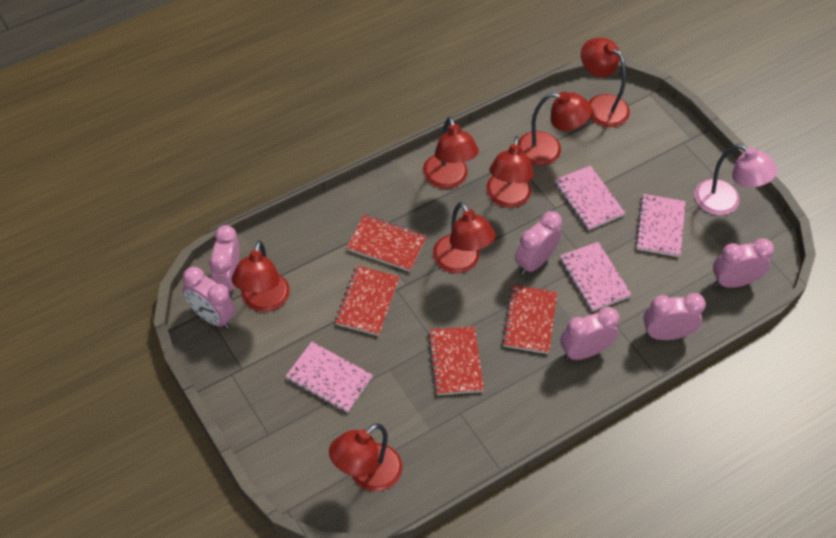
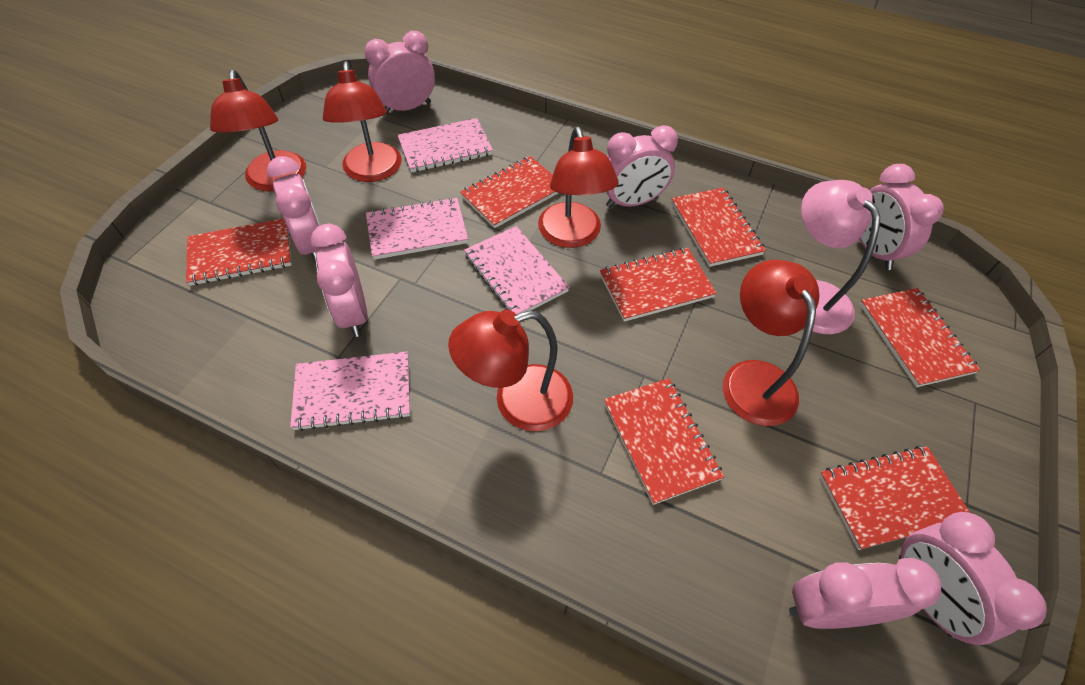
pink clock: 6 -> 7
red lamp: 7 -> 5
red notebook: 4 -> 7

